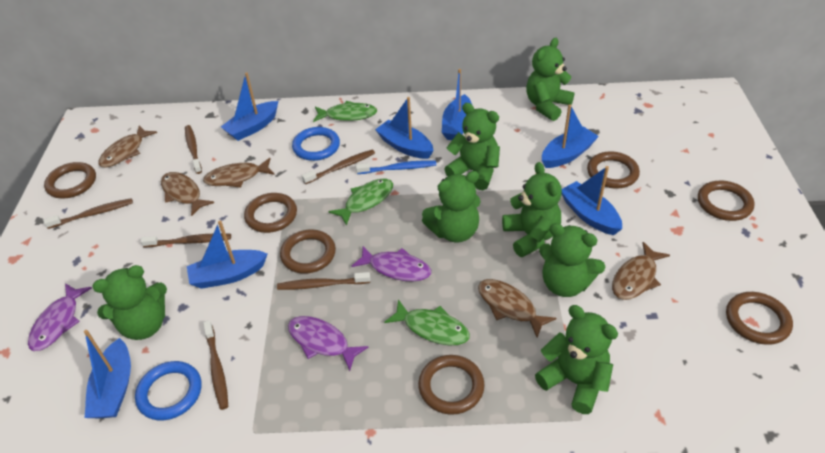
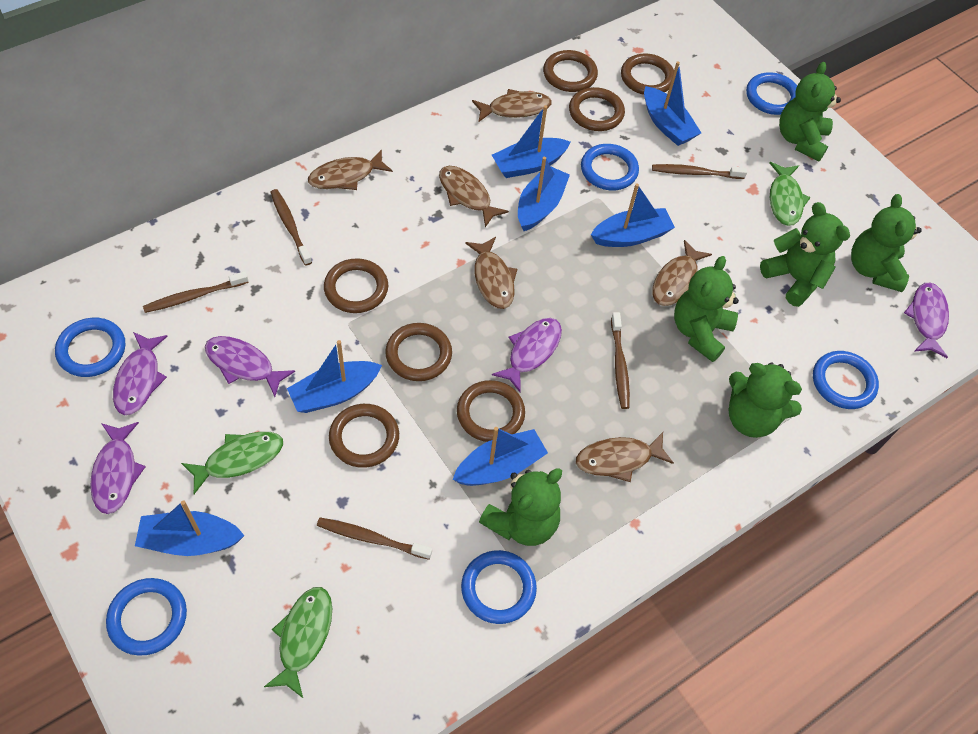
blue ring: 2 -> 6
blue toothbrush: 1 -> 0
brown fish: 5 -> 6
brown toothbrush: 6 -> 5
green teddy bear: 7 -> 6
purple fish: 3 -> 5

